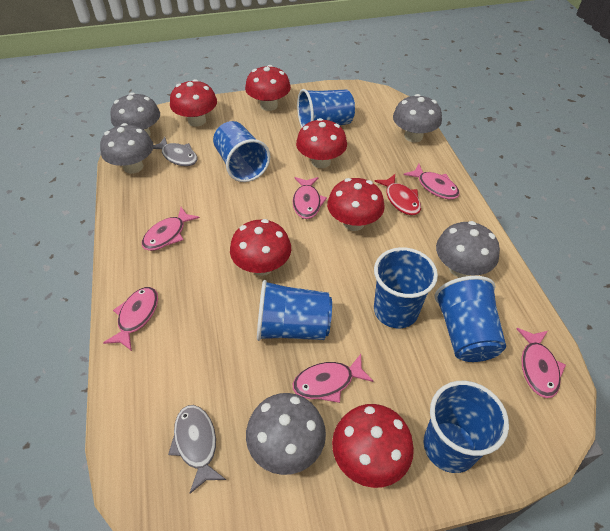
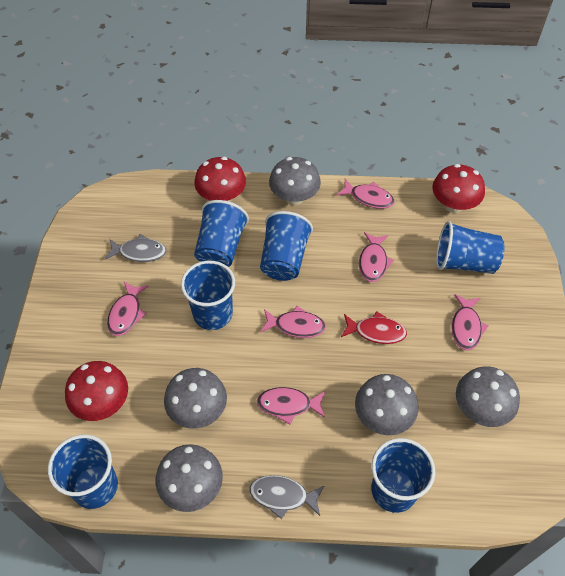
red mushroom: 6 -> 3

